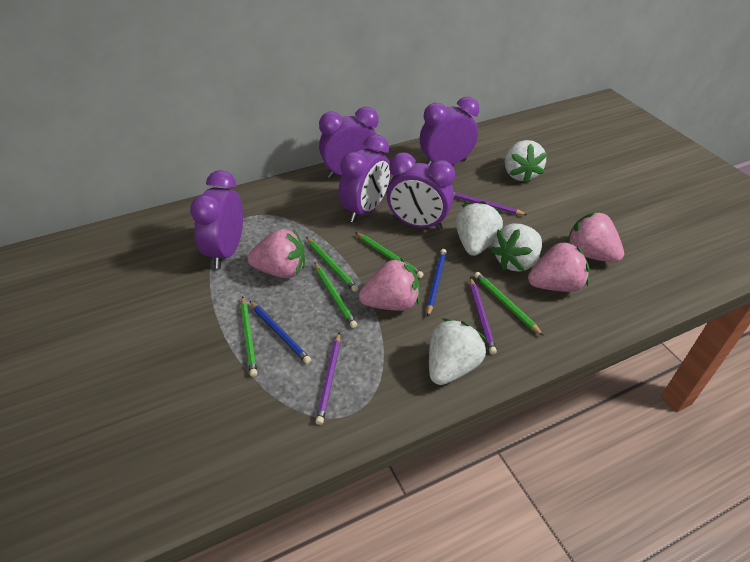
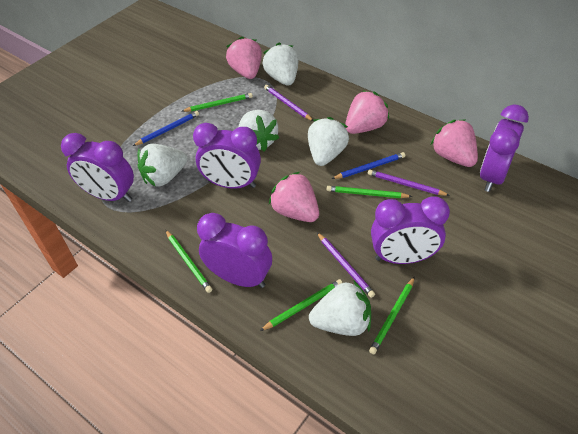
white strawberry: 4 -> 5

